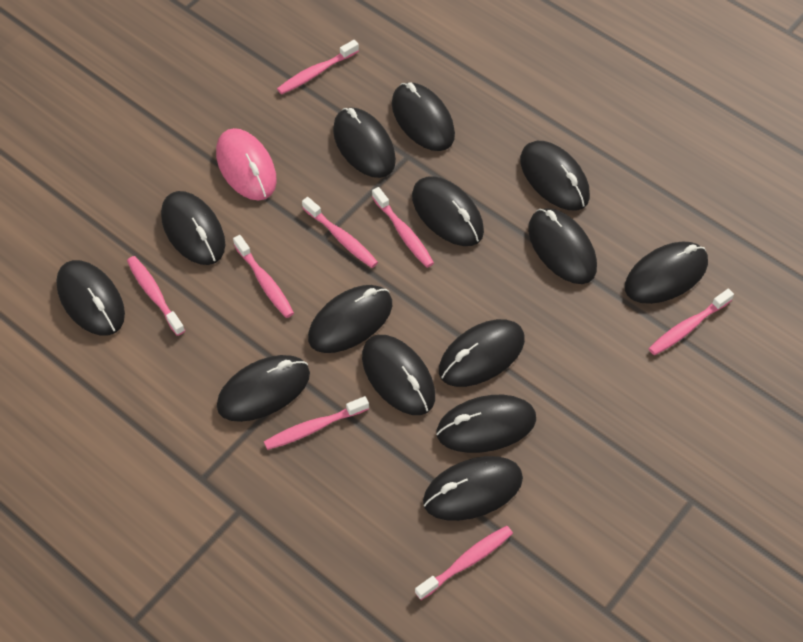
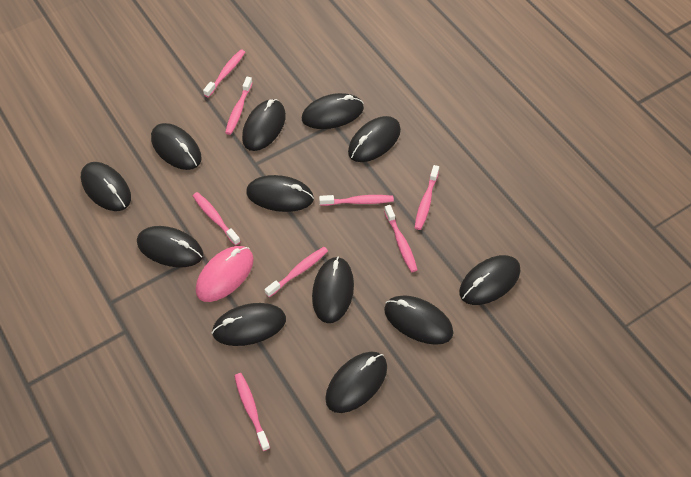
black mouse: 14 -> 12

